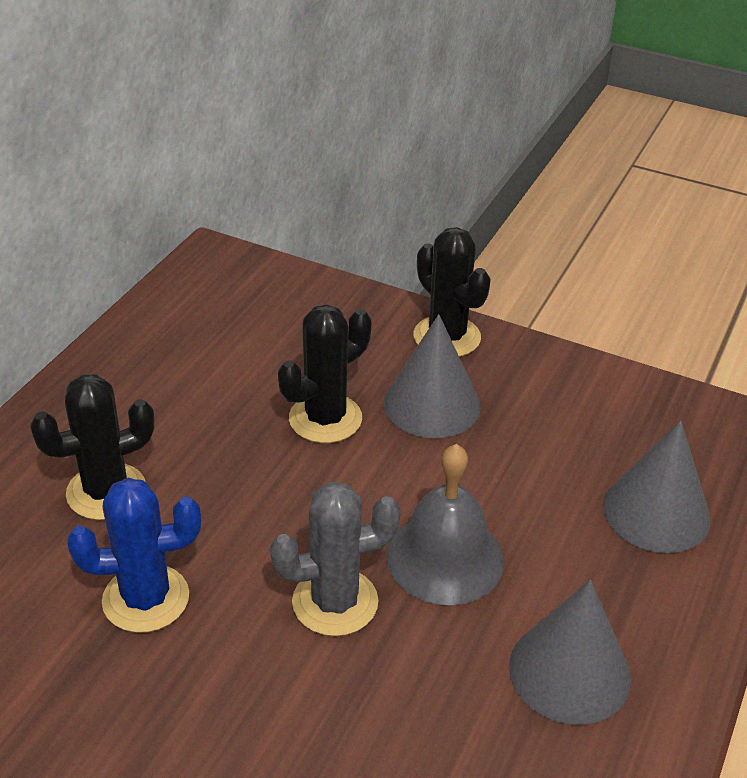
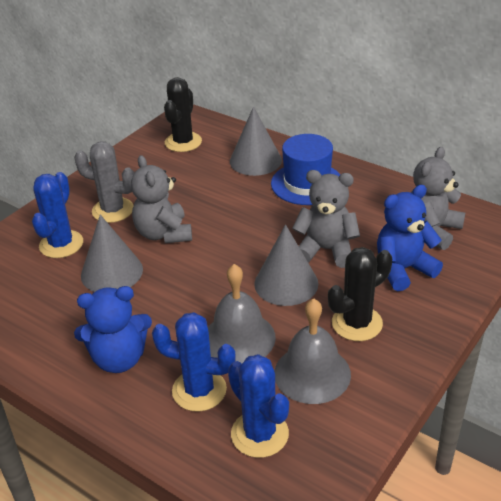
black cactus: 3 -> 2
blue cactus: 1 -> 3
blue hat: 0 -> 1
blue teddy bear: 0 -> 2
grey bell: 1 -> 2
grey teddy bear: 0 -> 3

